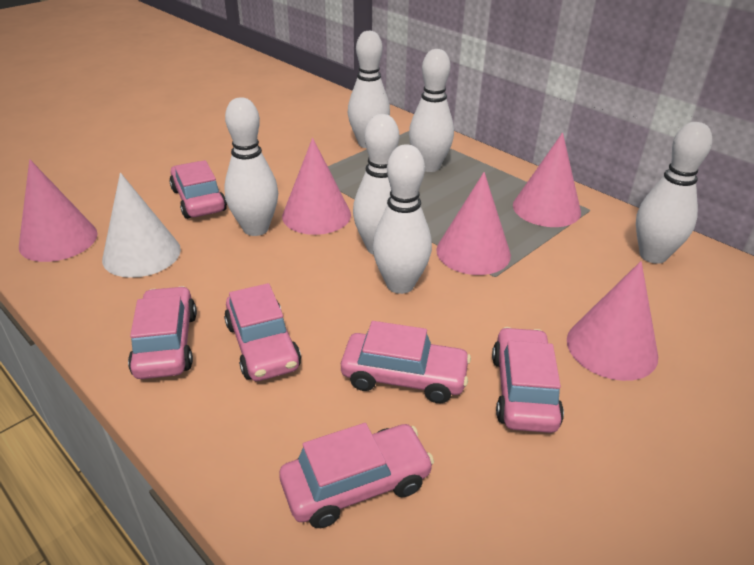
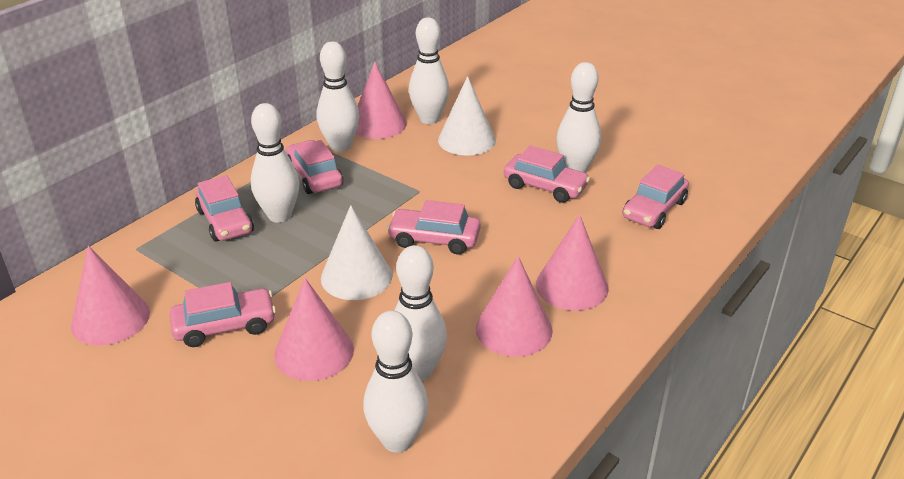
white cone: 1 -> 2

